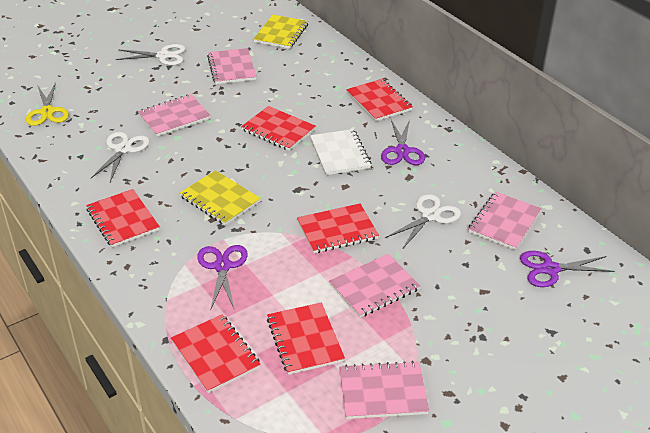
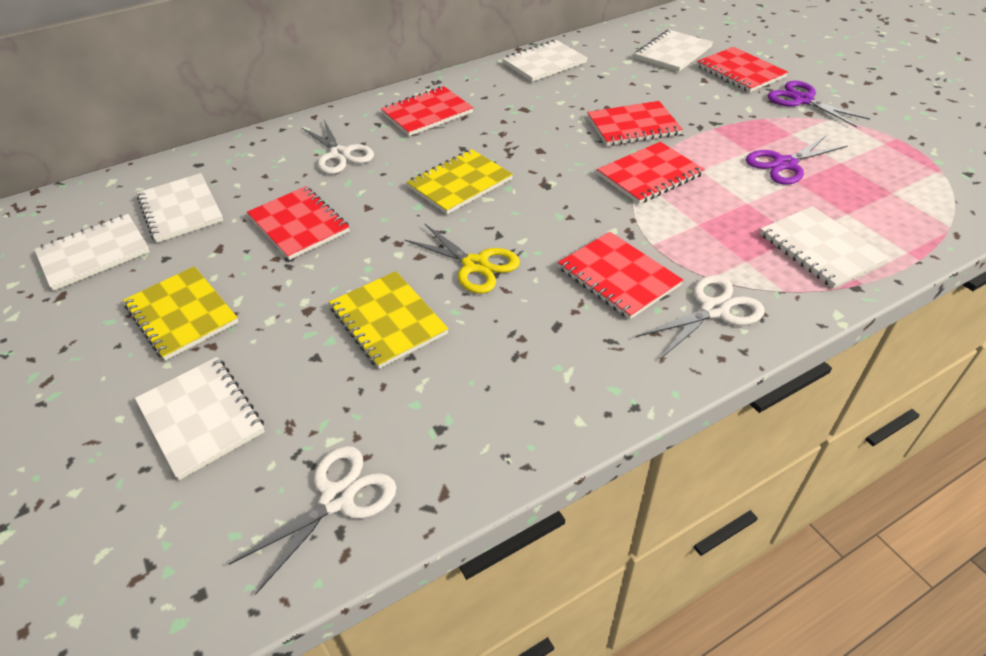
pink notebook: 5 -> 0
purple scissors: 3 -> 2
white notebook: 1 -> 6
yellow notebook: 2 -> 3

